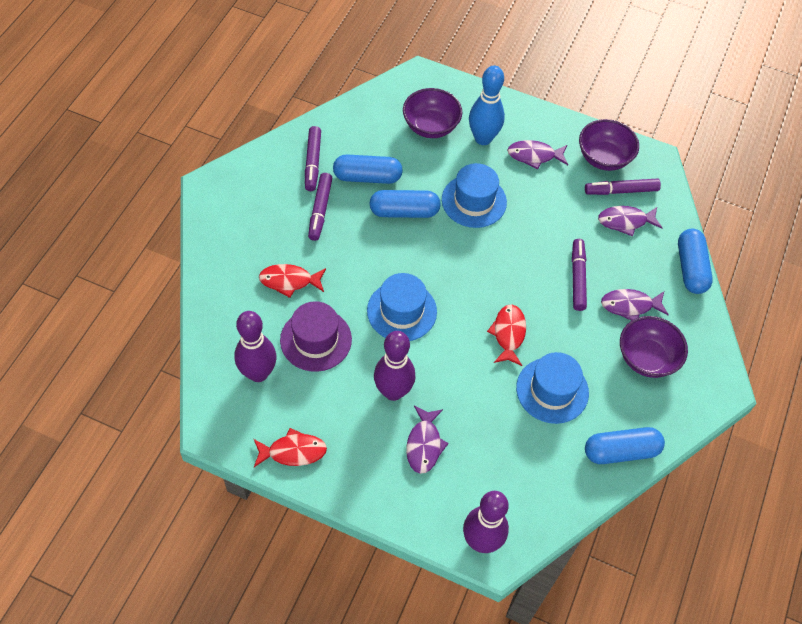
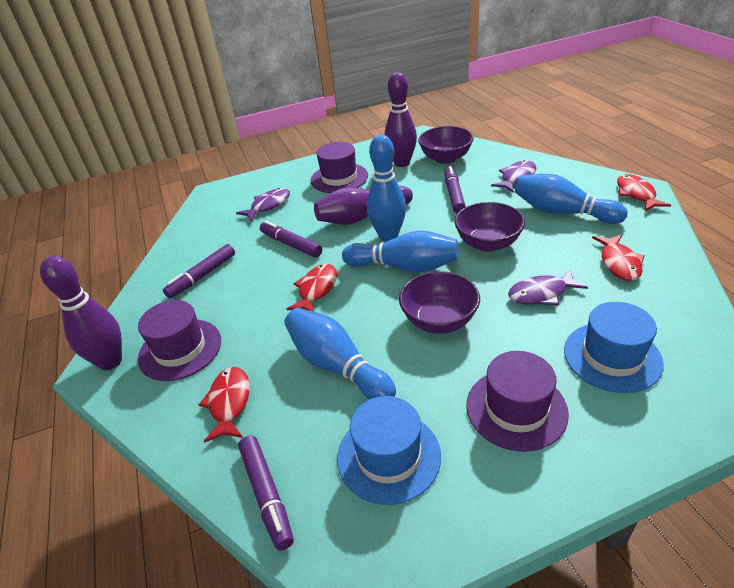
blue bowling pin: 1 -> 4
blue capsule: 4 -> 0
blue hat: 3 -> 2
purple fish: 4 -> 3
purple hat: 1 -> 3
red fish: 3 -> 4

